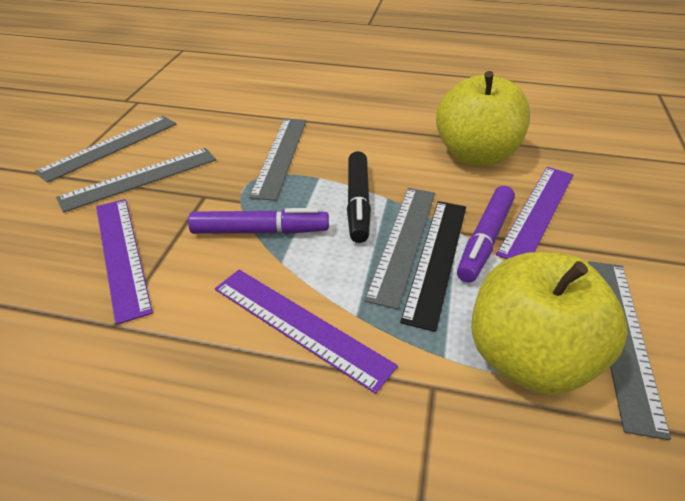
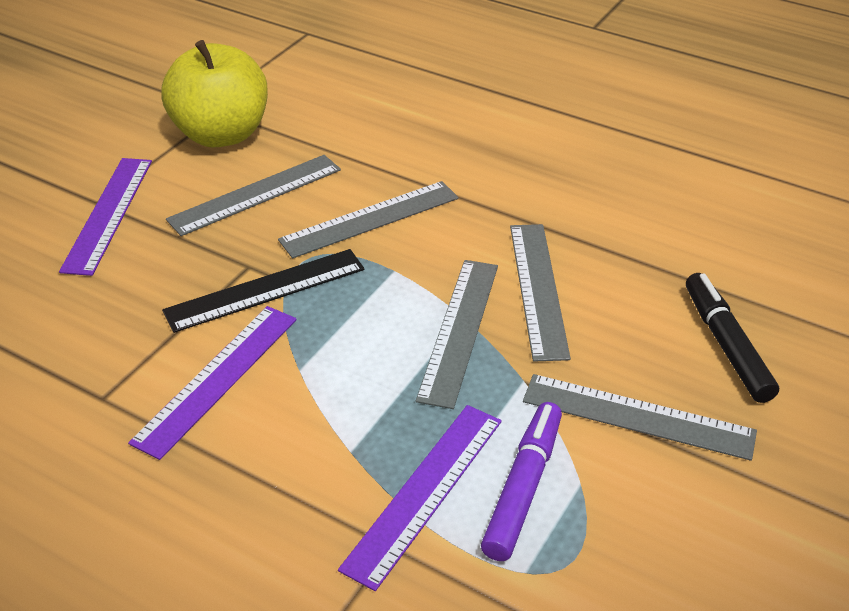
purple marker: 2 -> 1
yellow apple: 2 -> 1

